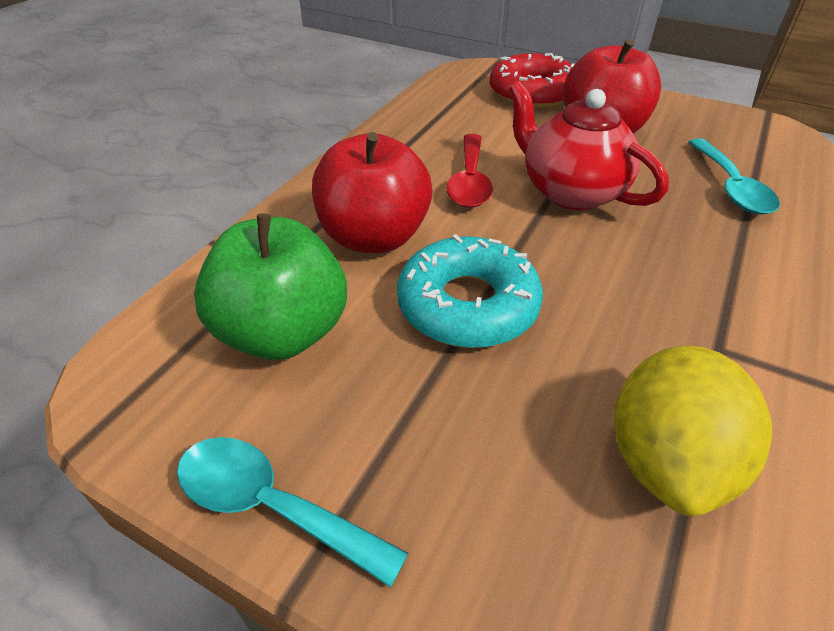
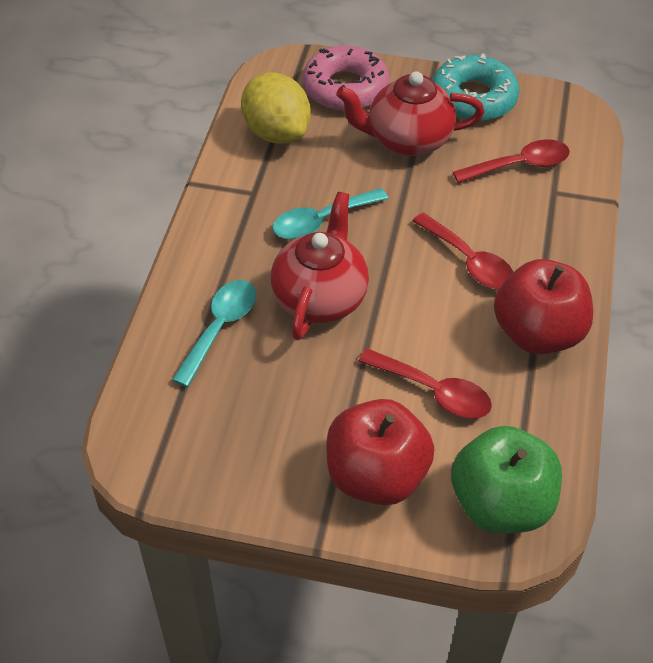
pink donut: 0 -> 1
red donut: 1 -> 0
red spoon: 1 -> 3
red teapot: 1 -> 2

